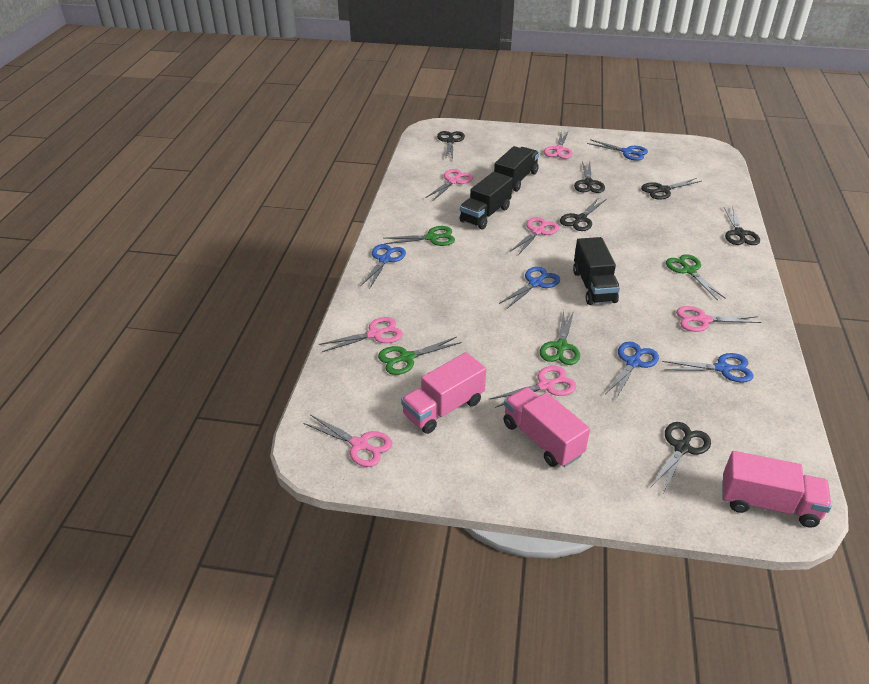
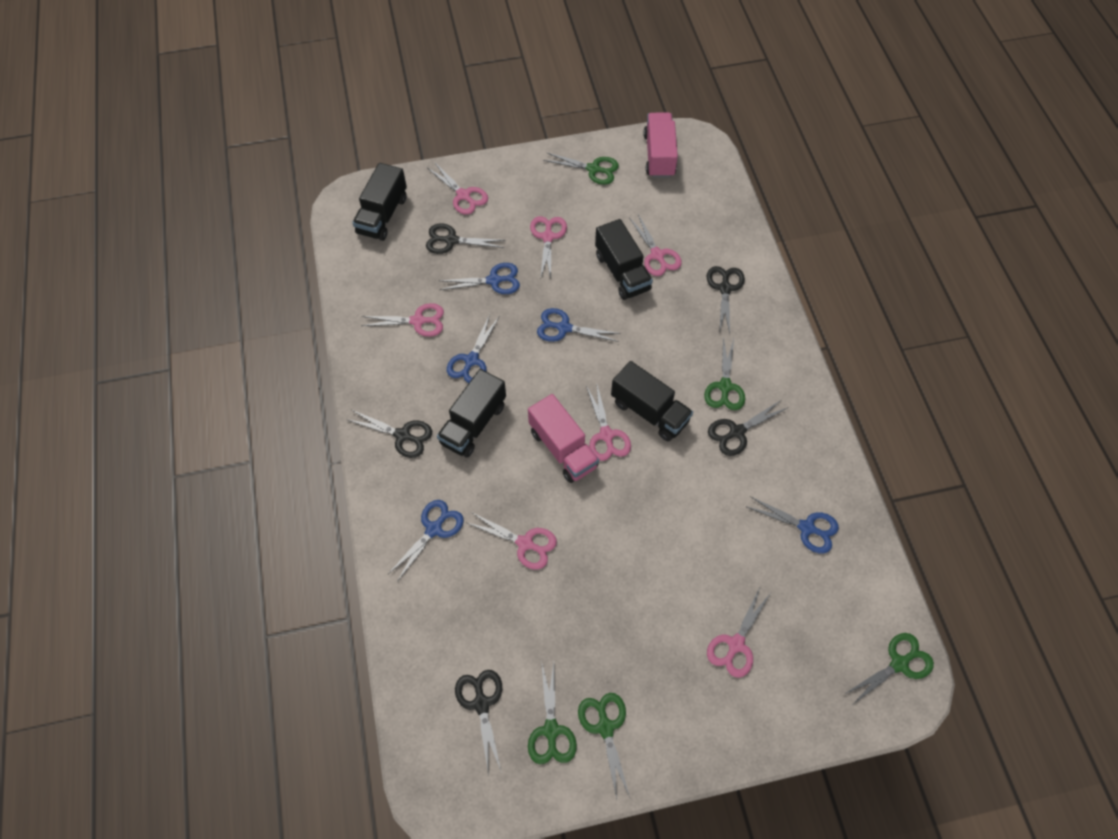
black scissors: 6 -> 5
black truck: 3 -> 4
green scissors: 4 -> 5
pink truck: 3 -> 2

